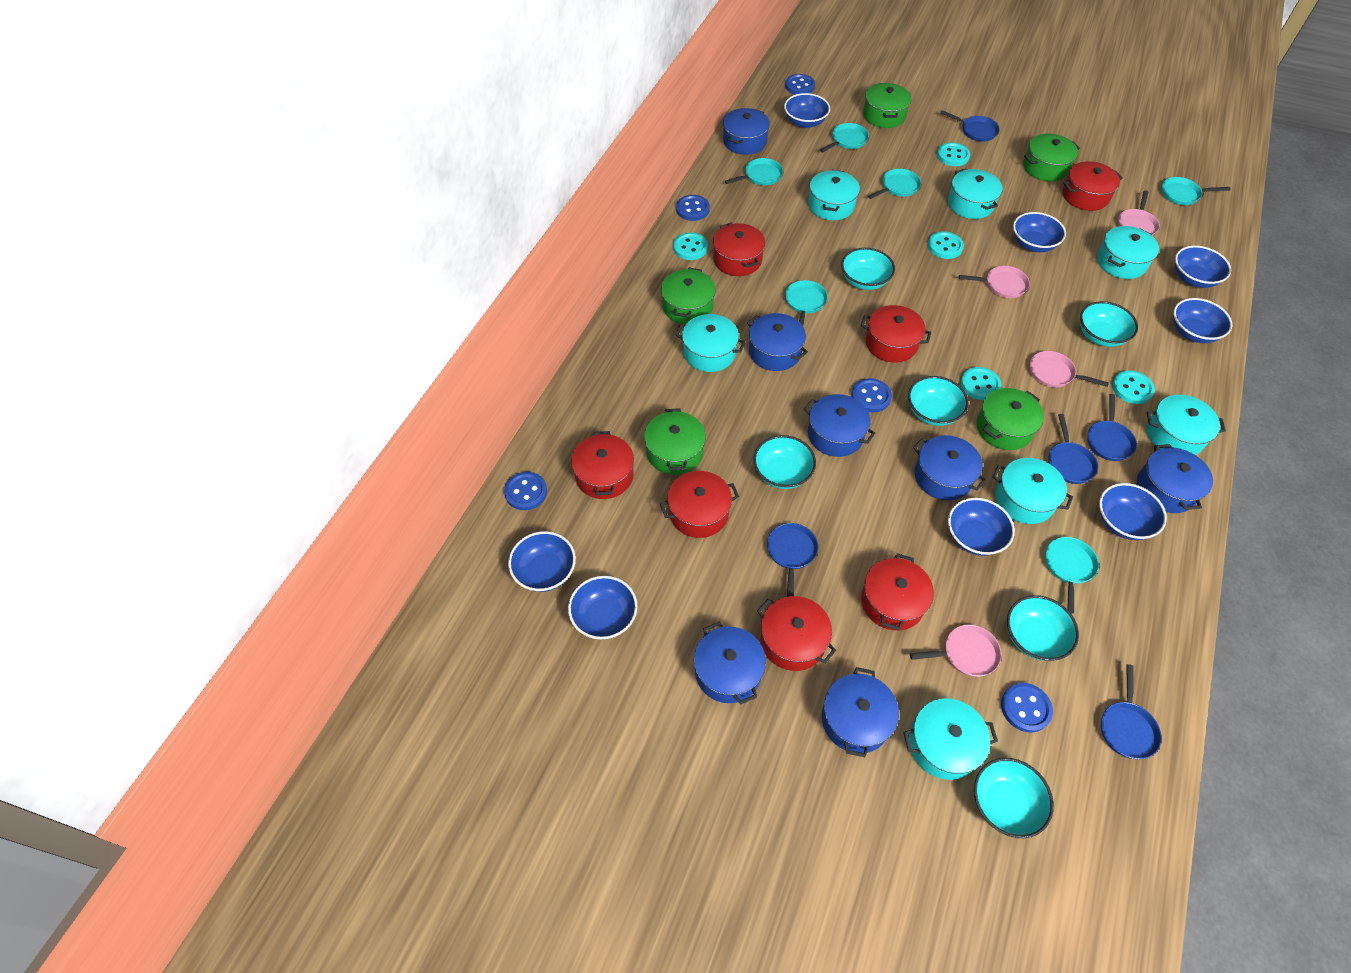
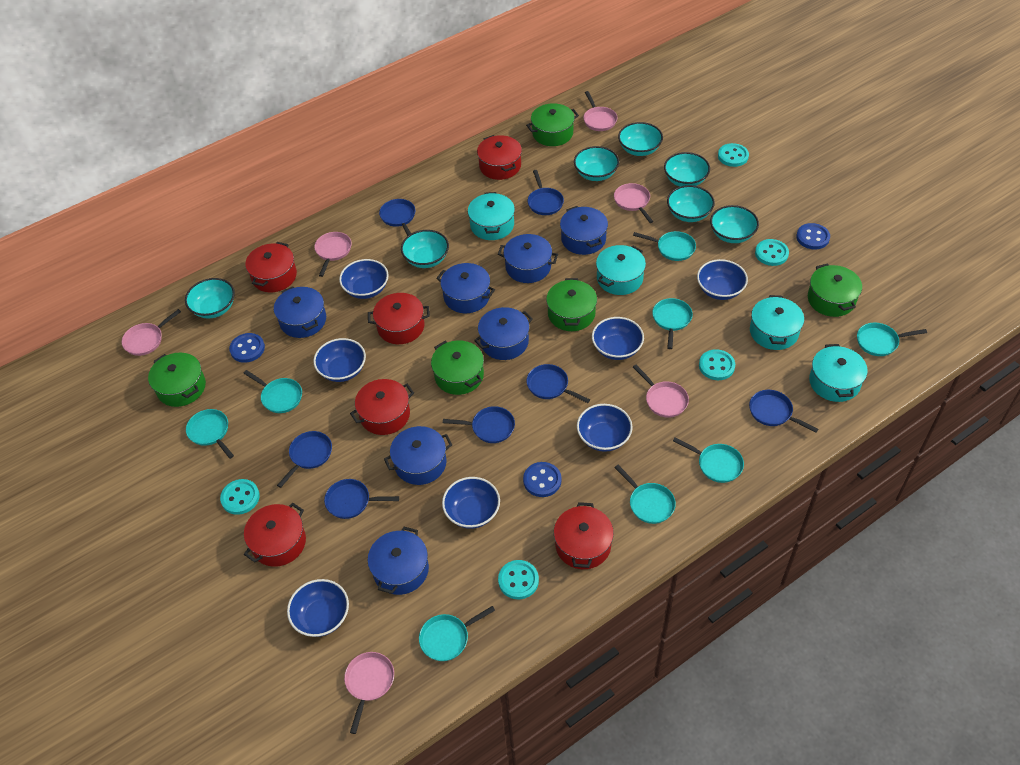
blue bowl: 8 -> 7
blue button: 5 -> 3
blue pan: 5 -> 7
pink pan: 4 -> 6
red pot: 7 -> 6
turquoise bowl: 6 -> 7
turquoise pan: 6 -> 8
turquoise pot: 7 -> 4

